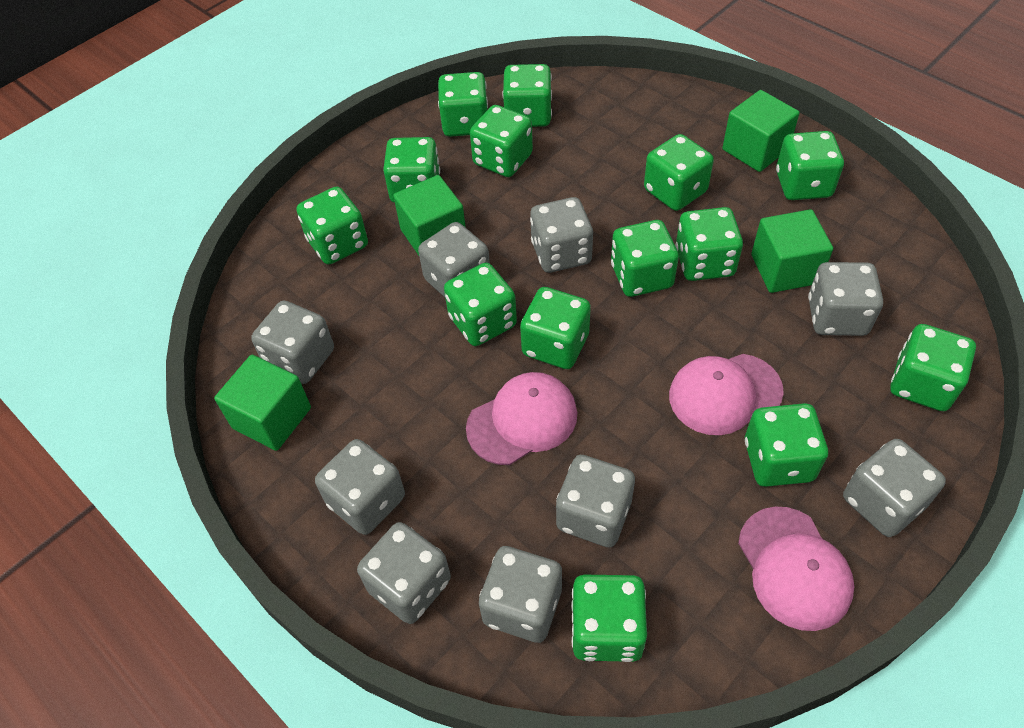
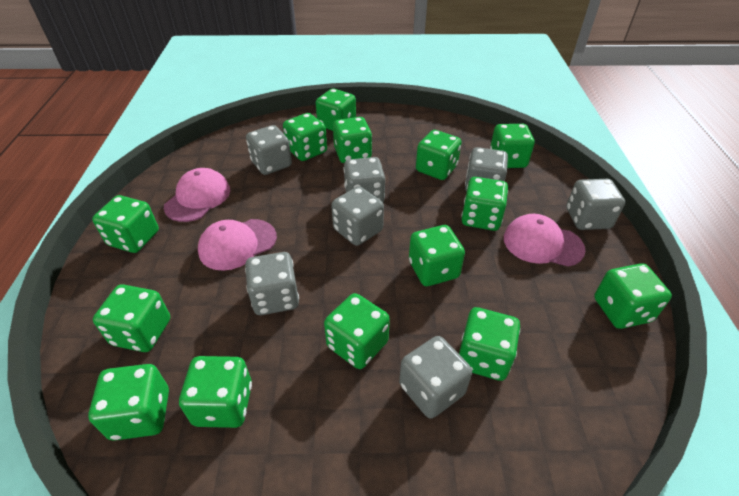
green cube: 4 -> 0
grey dice: 9 -> 7

